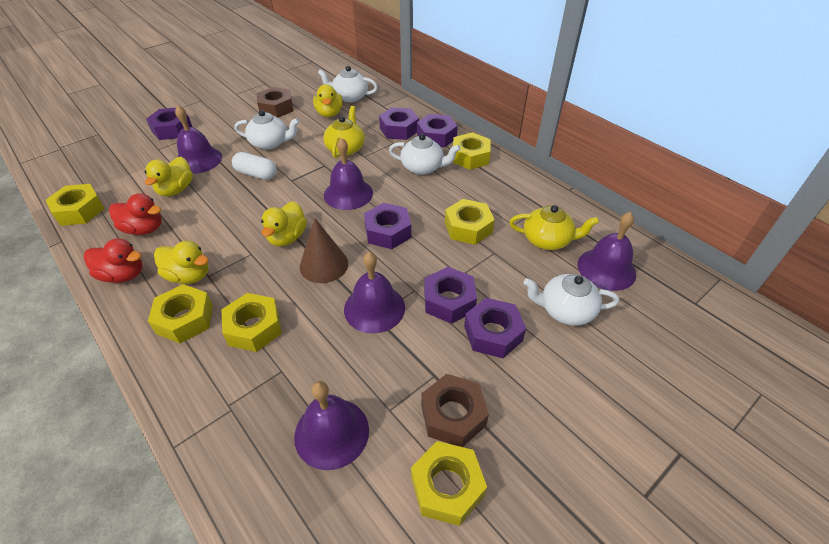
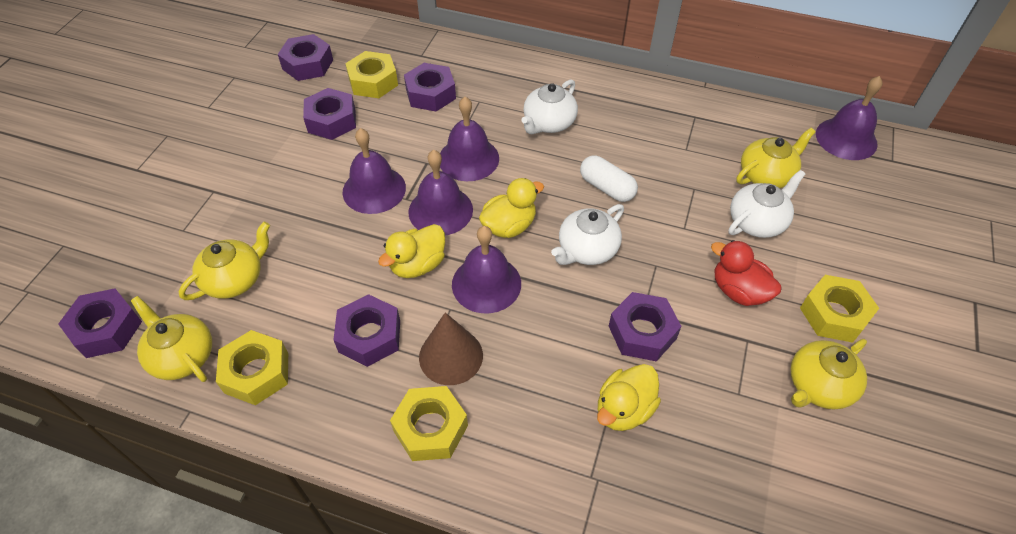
brown nut: 2 -> 0
red duck: 2 -> 1
white teapot: 4 -> 3
yellow duck: 4 -> 3
yellow nut: 6 -> 4
yellow teapot: 2 -> 4

